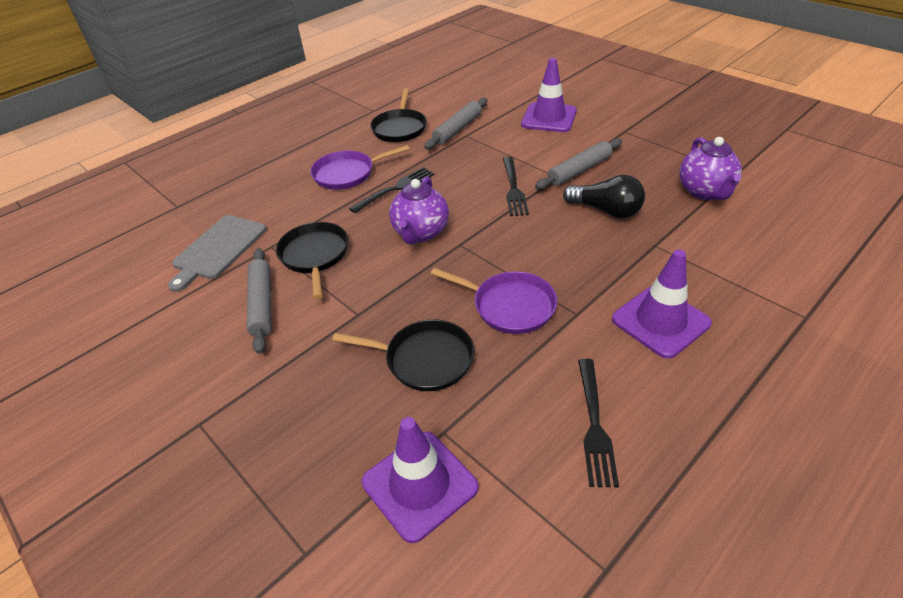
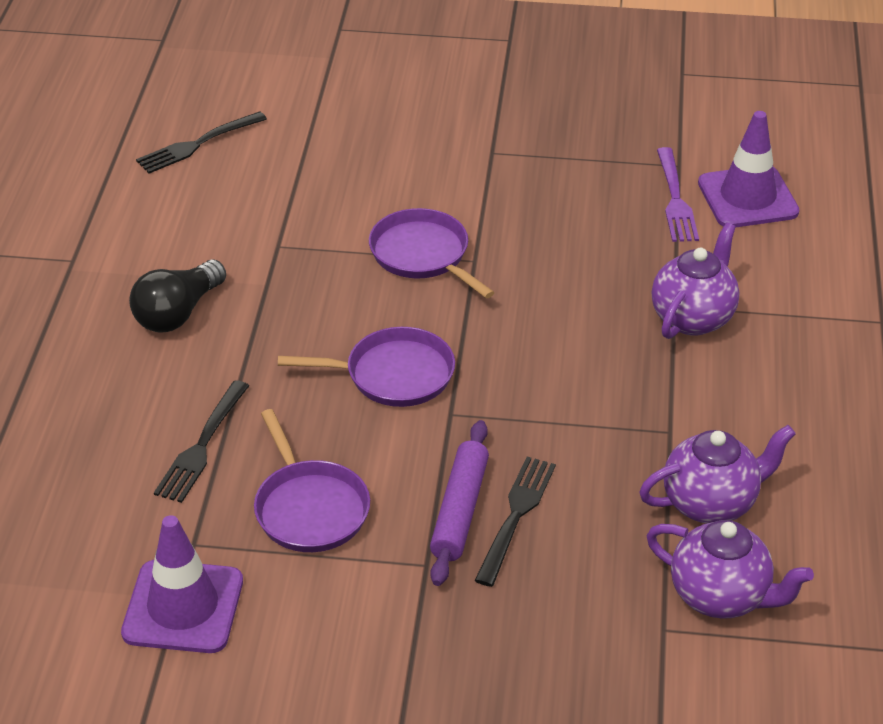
black pan: 3 -> 0
grey cutting board: 1 -> 0
grey rolling pin: 3 -> 0
purple fork: 0 -> 1
purple pan: 2 -> 3
purple rolling pin: 0 -> 1
purple teapot: 2 -> 3
purple traffic cone: 3 -> 2

